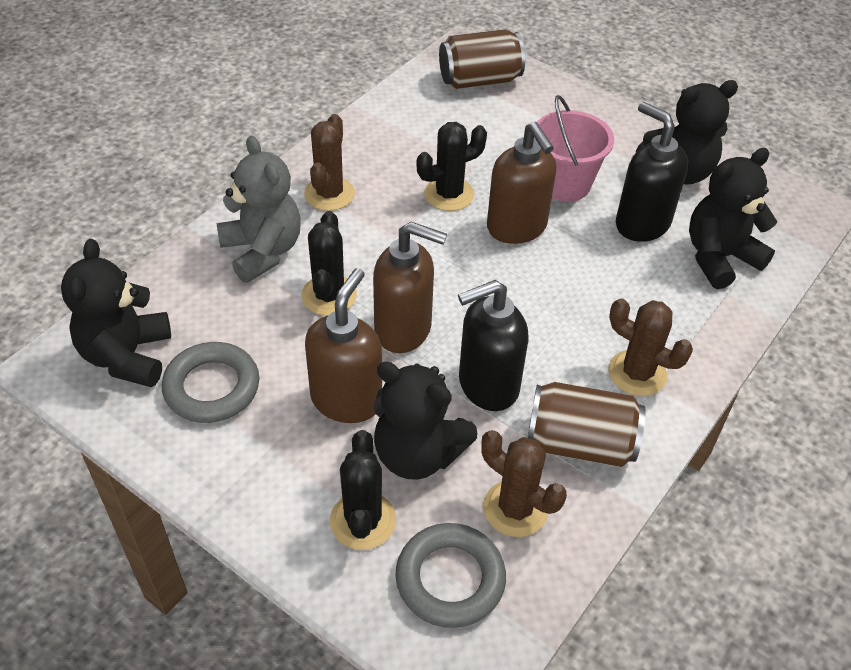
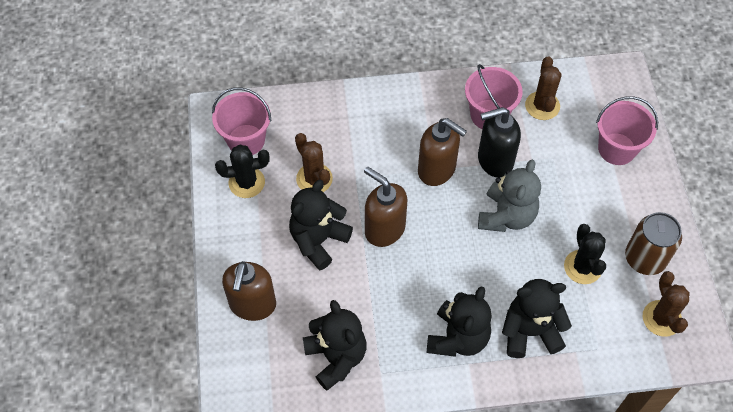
black cactus: 3 -> 2
black soap dispenser: 2 -> 1
brown can: 2 -> 1
grey ring: 2 -> 0
pink bucket: 1 -> 3

